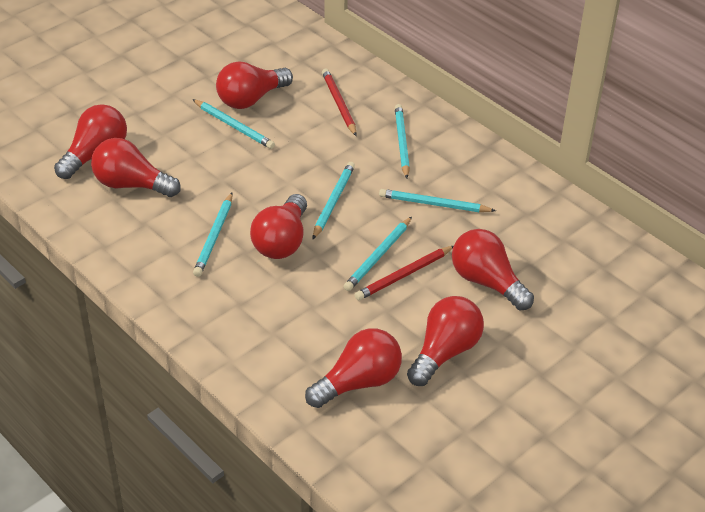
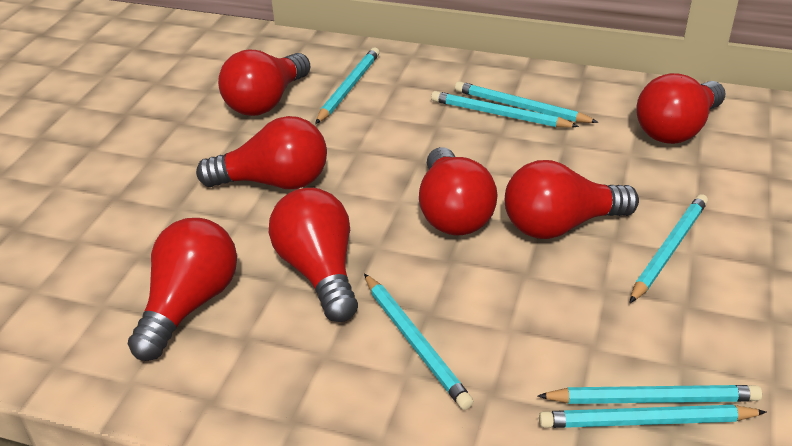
red pencil: 2 -> 0
turquoise pencil: 6 -> 7

